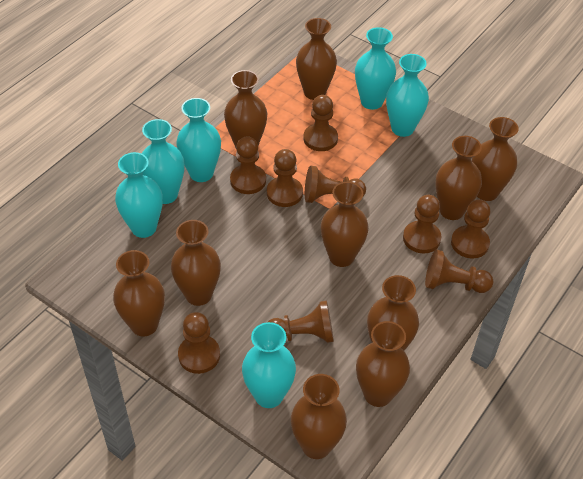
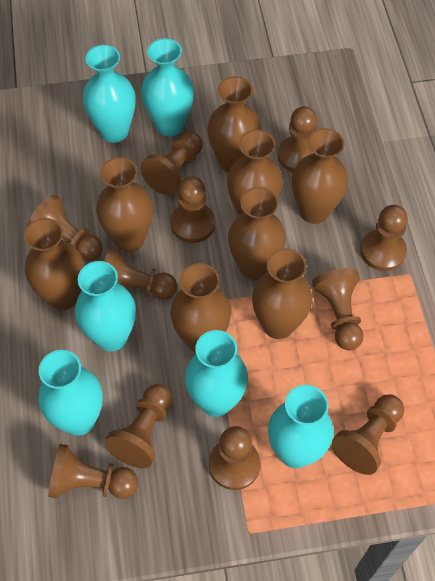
brown pawn: 9 -> 11
brown vase: 10 -> 8

